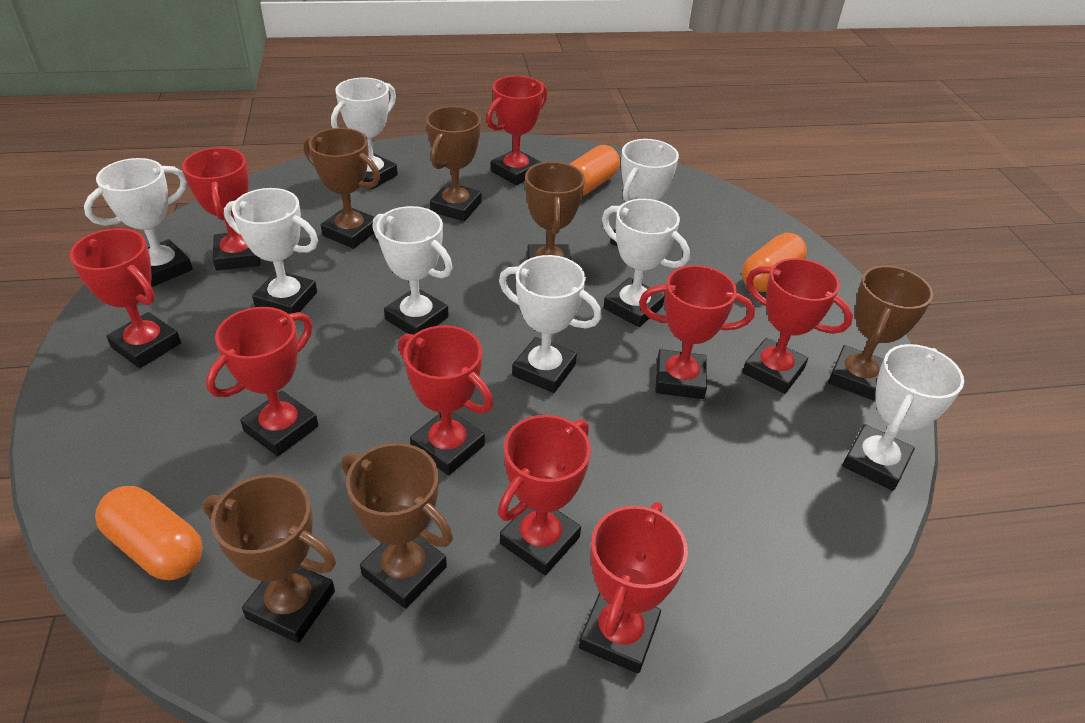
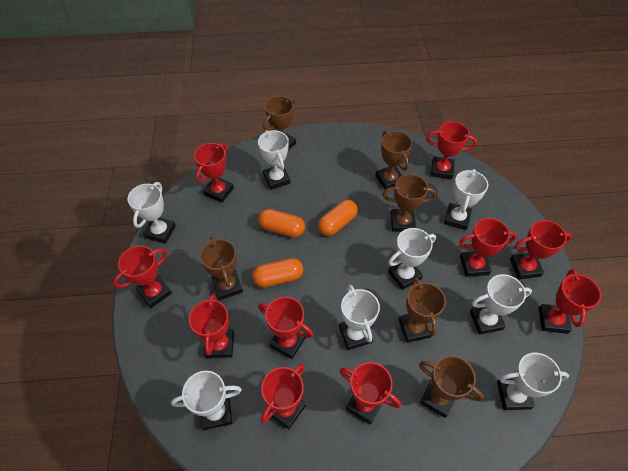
red trophy: 9 -> 10

